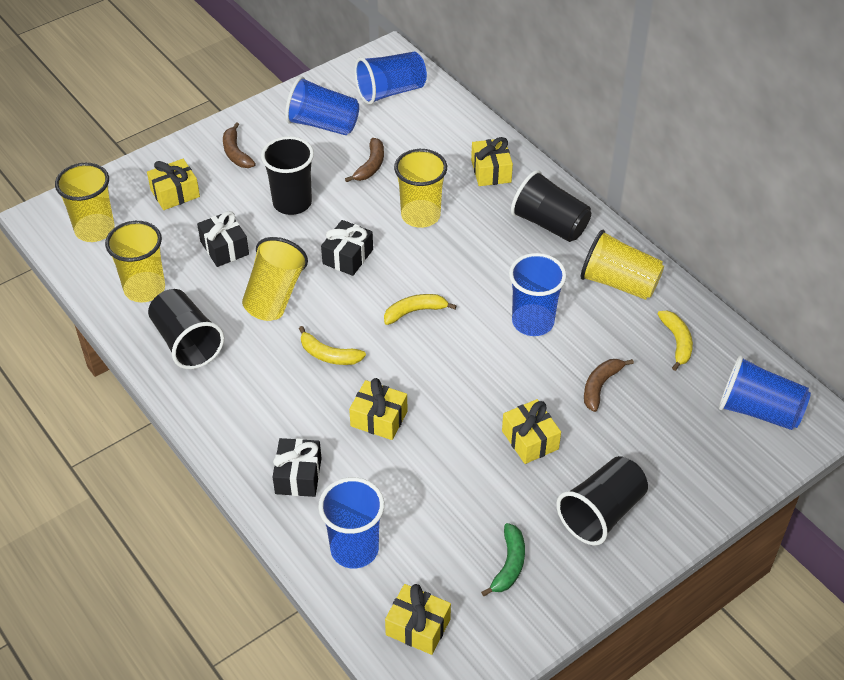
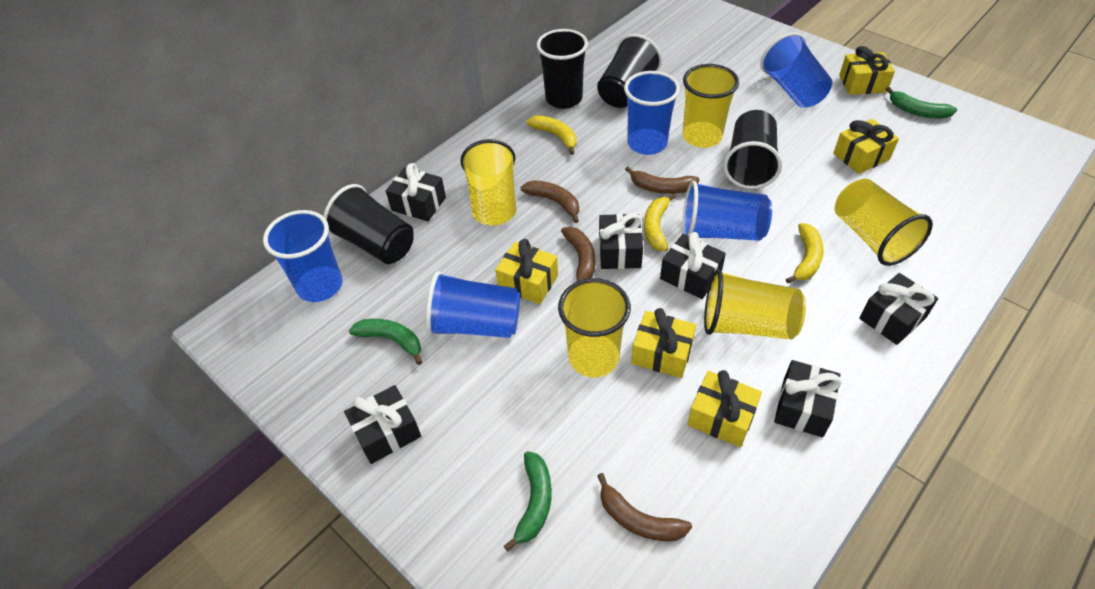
black gift: 3 -> 6
brown banana: 3 -> 4
green banana: 1 -> 3

